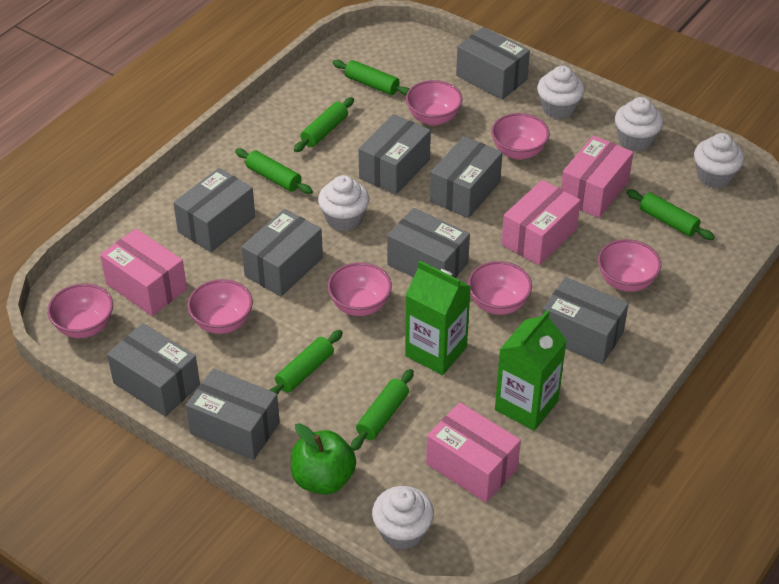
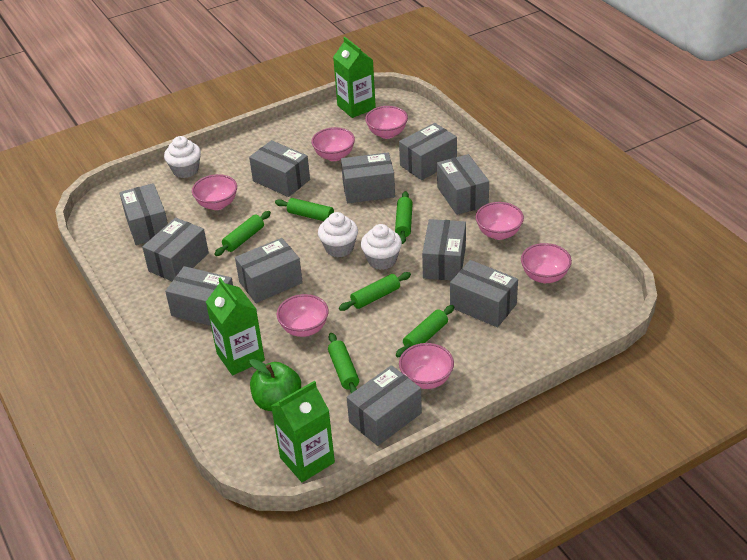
green carton: 2 -> 3
grey box: 9 -> 11
pink box: 4 -> 0
white cupcake: 5 -> 3

